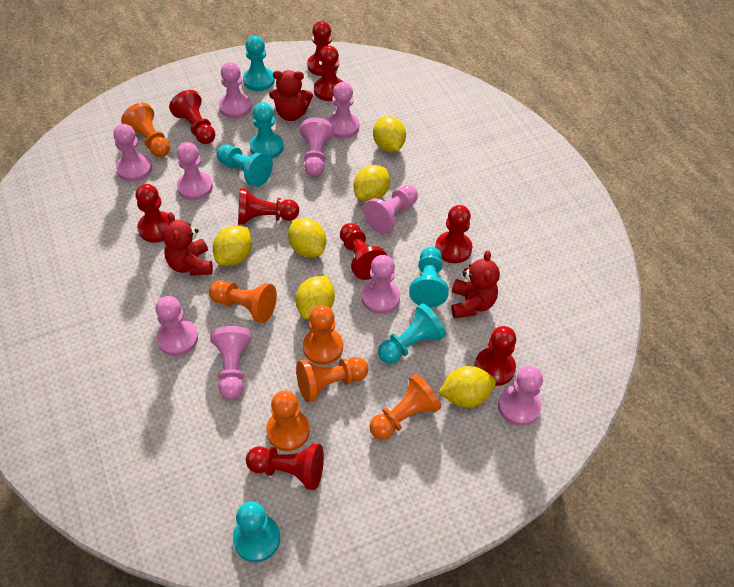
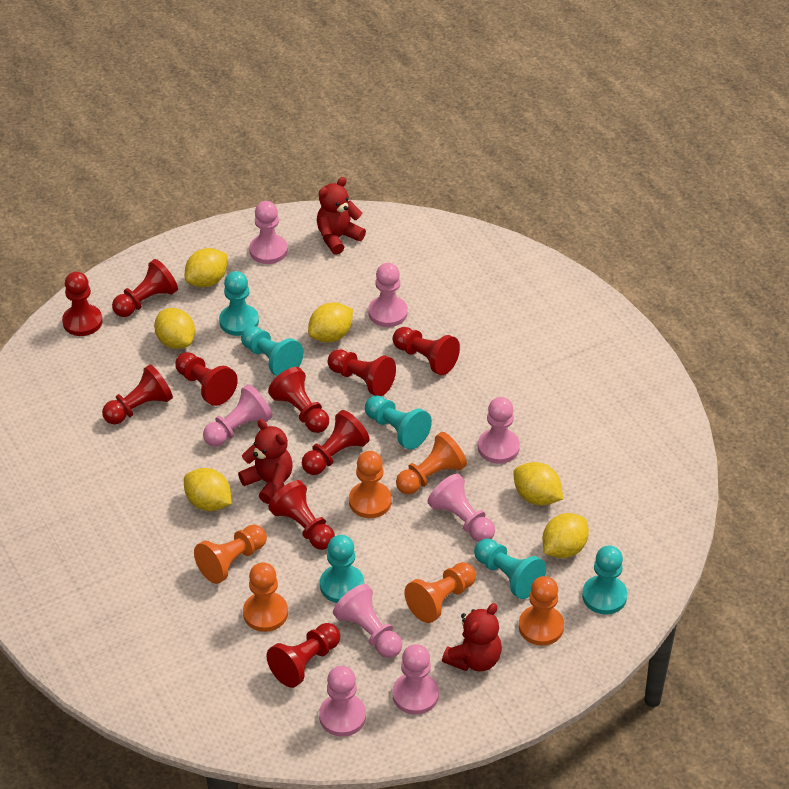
pink pawn: 10 -> 8
red pawn: 9 -> 10

